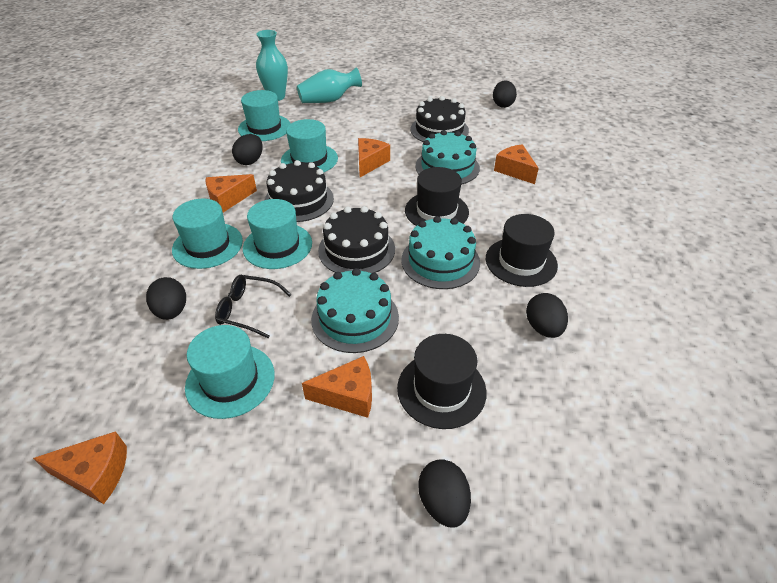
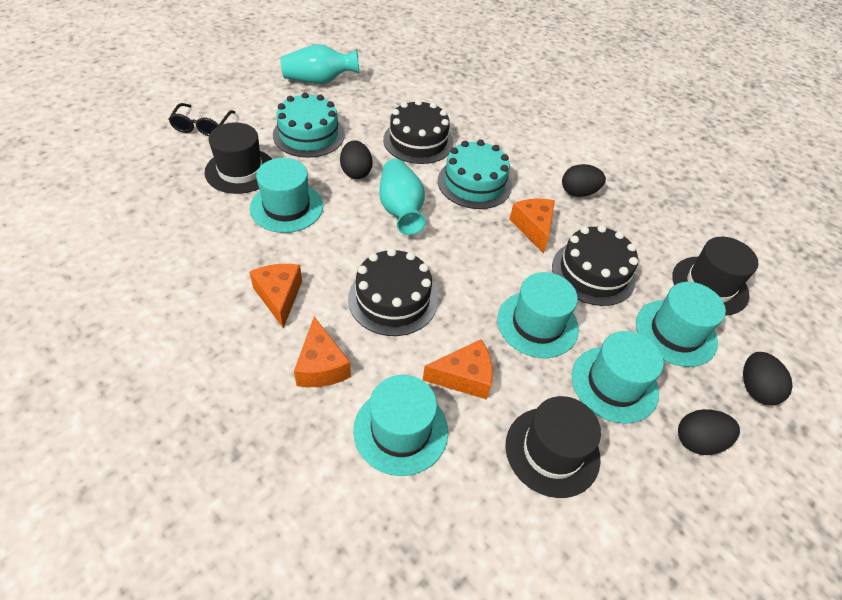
black egg: 5 -> 4
orange cheese: 5 -> 4
turquoise cake: 3 -> 2

